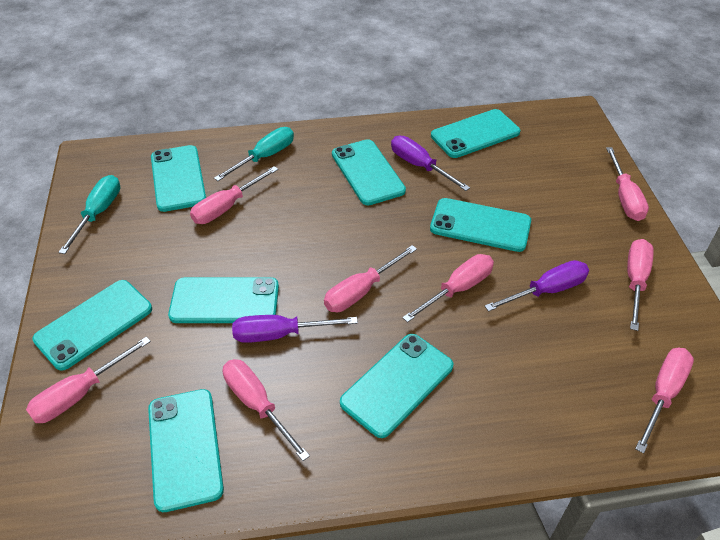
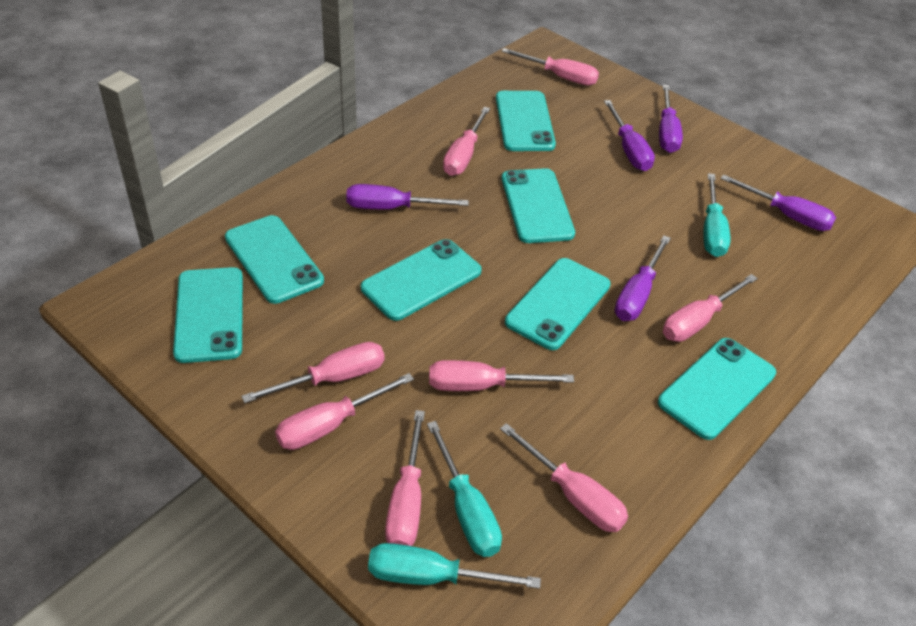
purple screwdriver: 3 -> 5
turquoise phone: 8 -> 7
turquoise screwdriver: 2 -> 3

